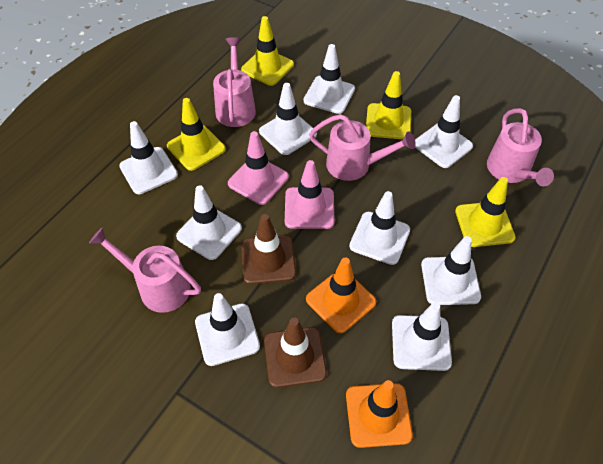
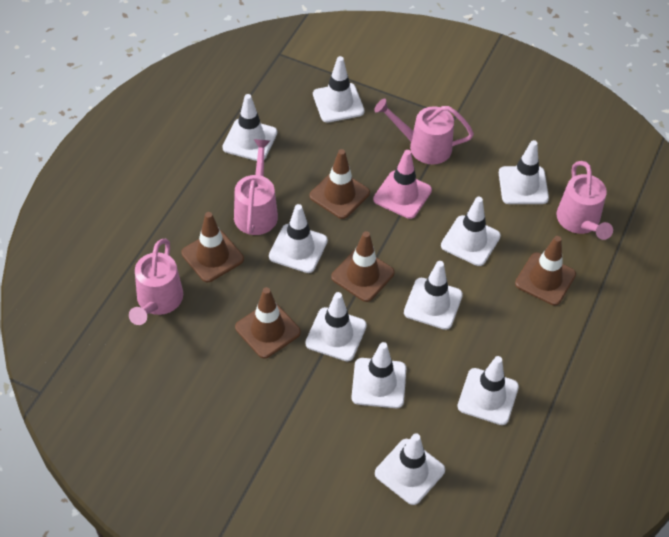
brown traffic cone: 2 -> 5
orange traffic cone: 2 -> 0
pink traffic cone: 2 -> 1
white traffic cone: 9 -> 10
yellow traffic cone: 4 -> 0

